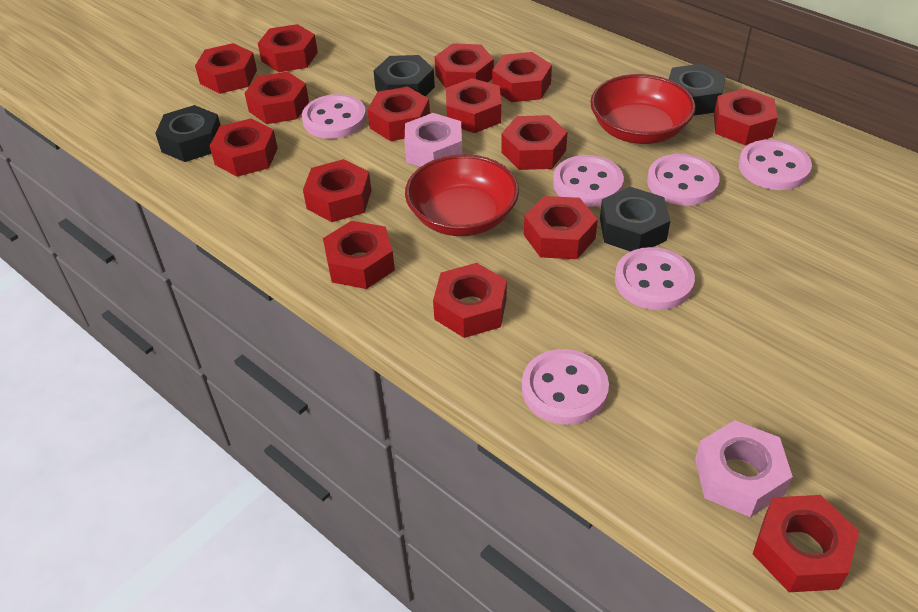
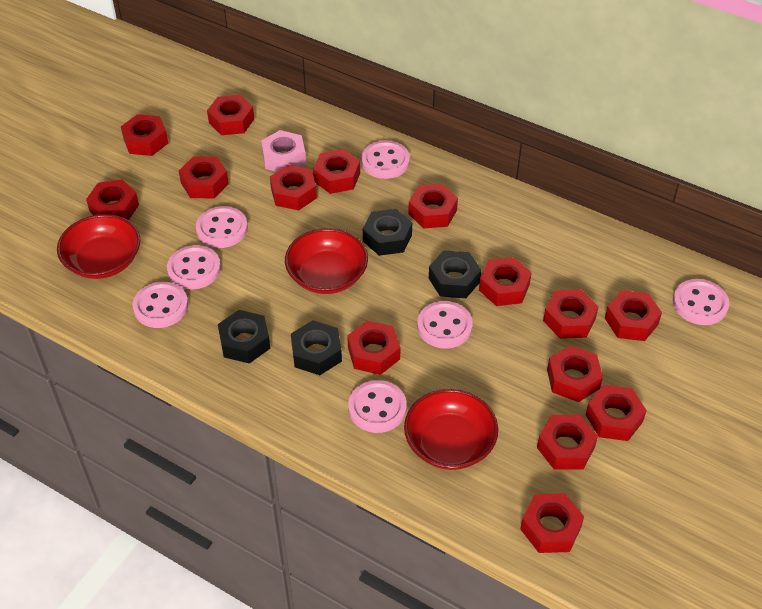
pink button: 6 -> 7
pink nut: 2 -> 1
red bowl: 2 -> 3

